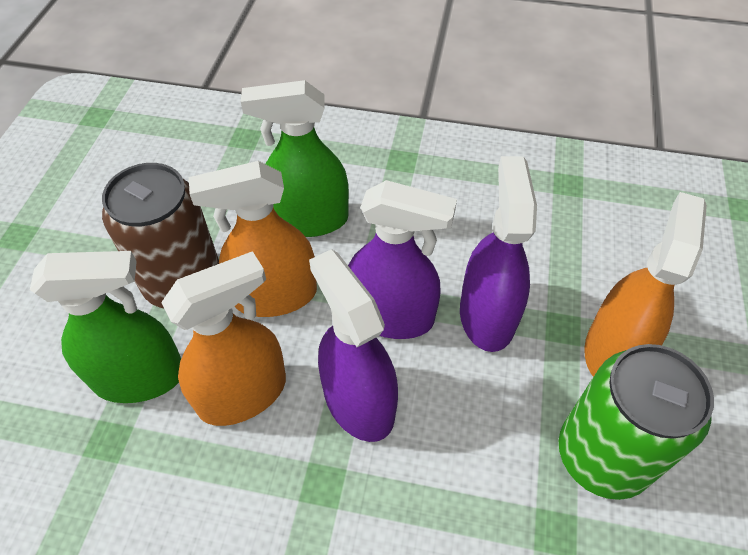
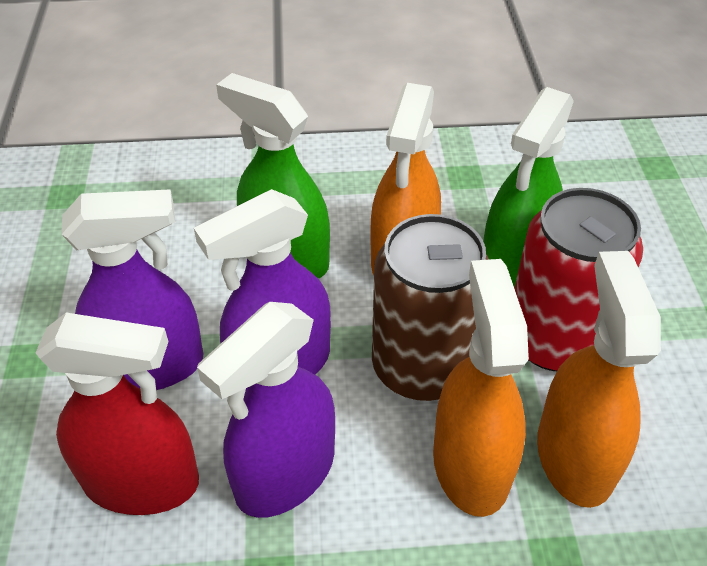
green can: 1 -> 0
red can: 0 -> 1
red spray bottle: 0 -> 1

